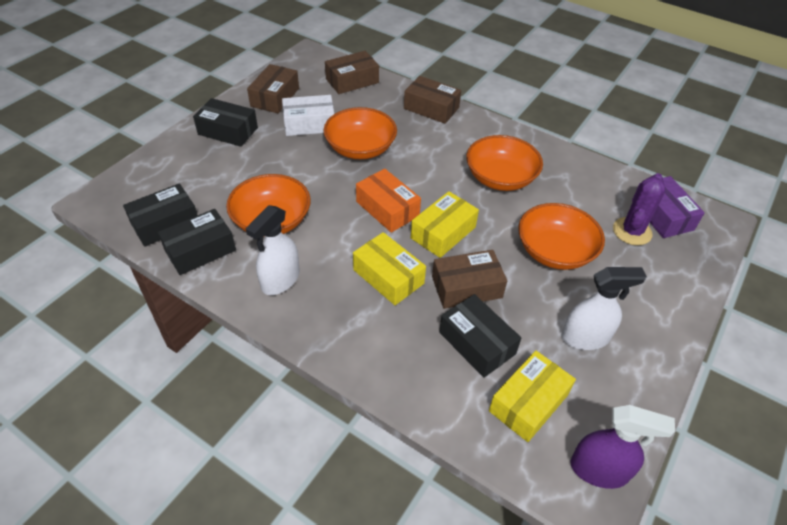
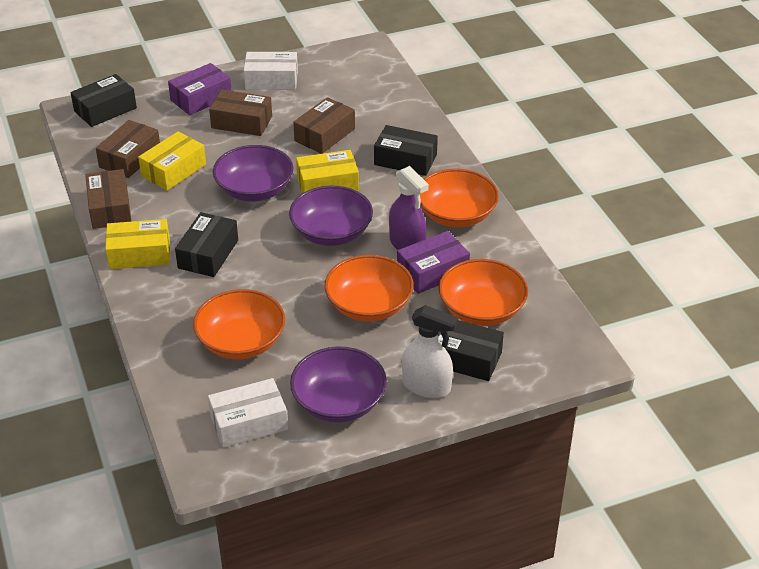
orange box: 1 -> 0
purple bowl: 0 -> 3
purple box: 1 -> 2
purple cactus: 1 -> 0
white box: 1 -> 2
white spray bottle: 2 -> 1

